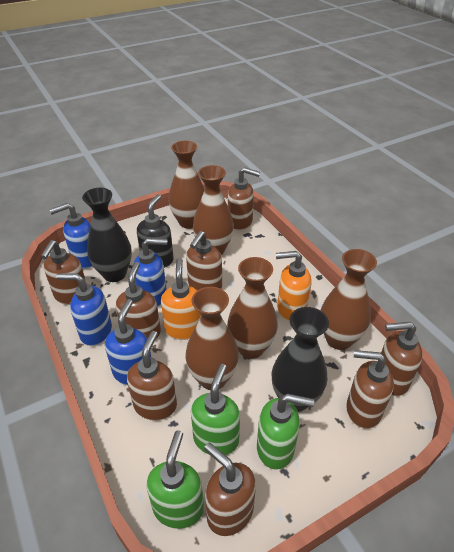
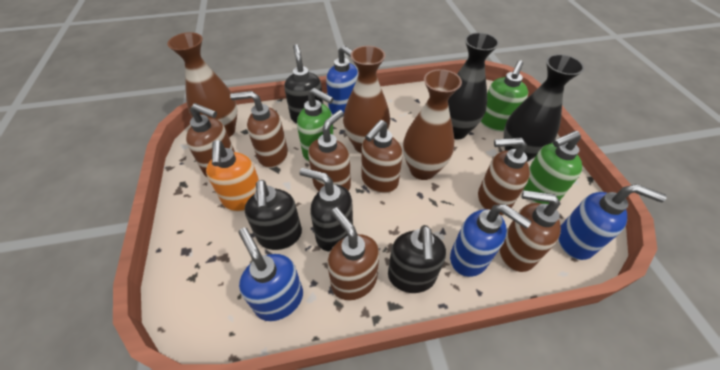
black soap dispenser: 1 -> 4
brown soap dispenser: 8 -> 7
brown vase: 5 -> 3
orange soap dispenser: 2 -> 1

